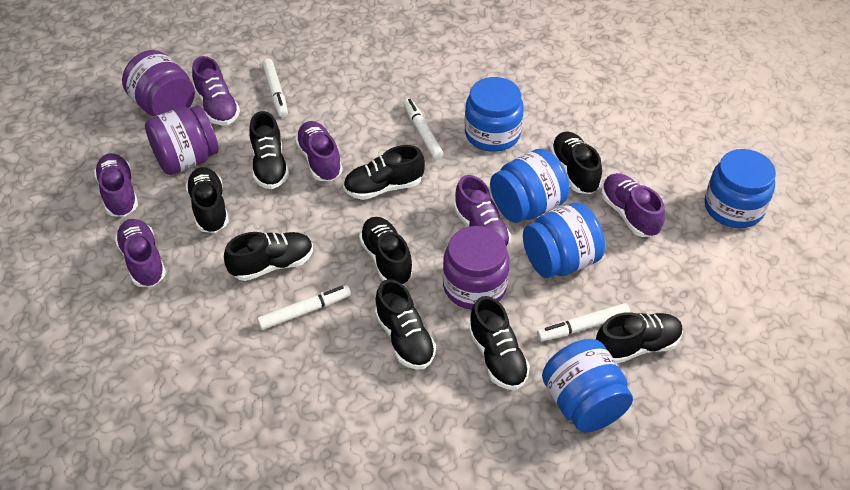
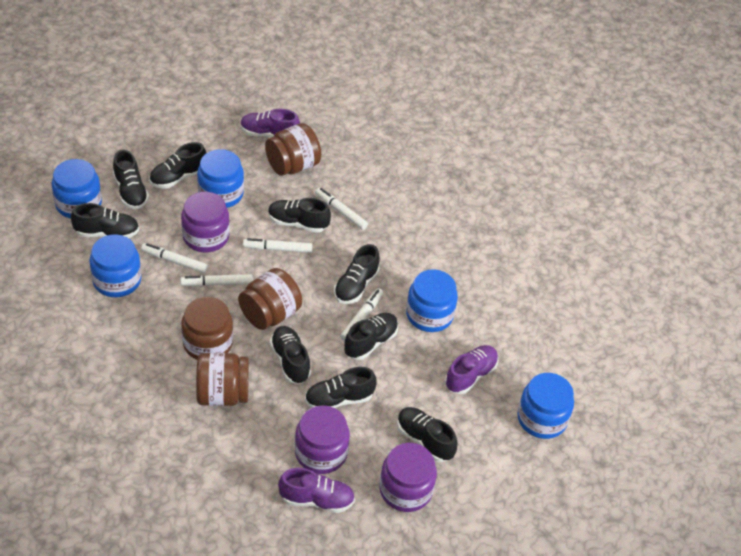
brown jar: 0 -> 4
purple shoe: 6 -> 3
white marker: 4 -> 5

